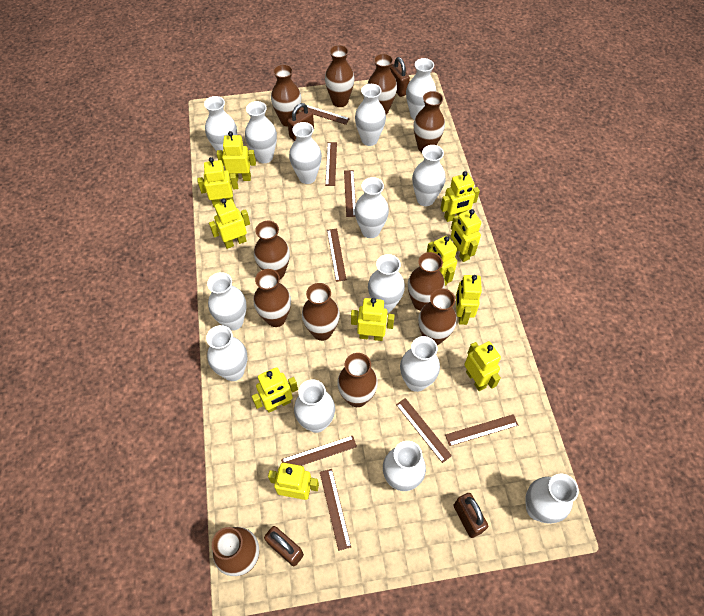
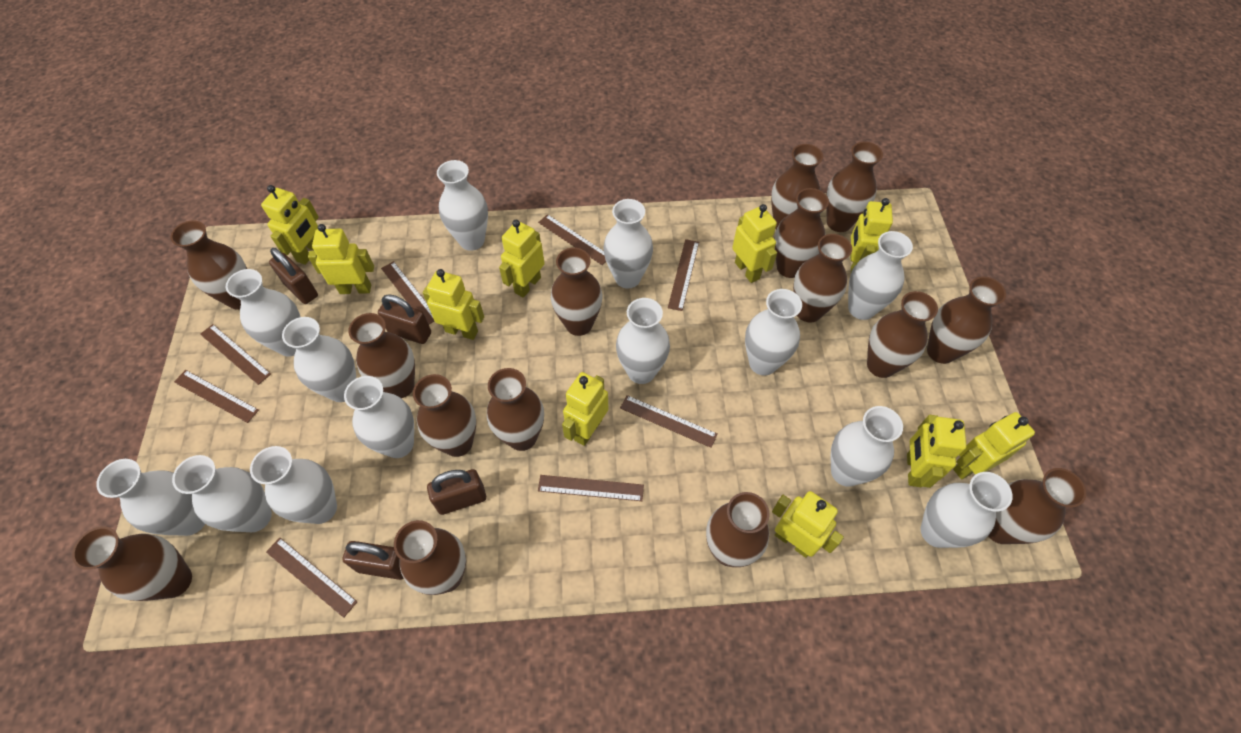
brown vase: 11 -> 15
white vase: 14 -> 13
yellow robot: 11 -> 10

